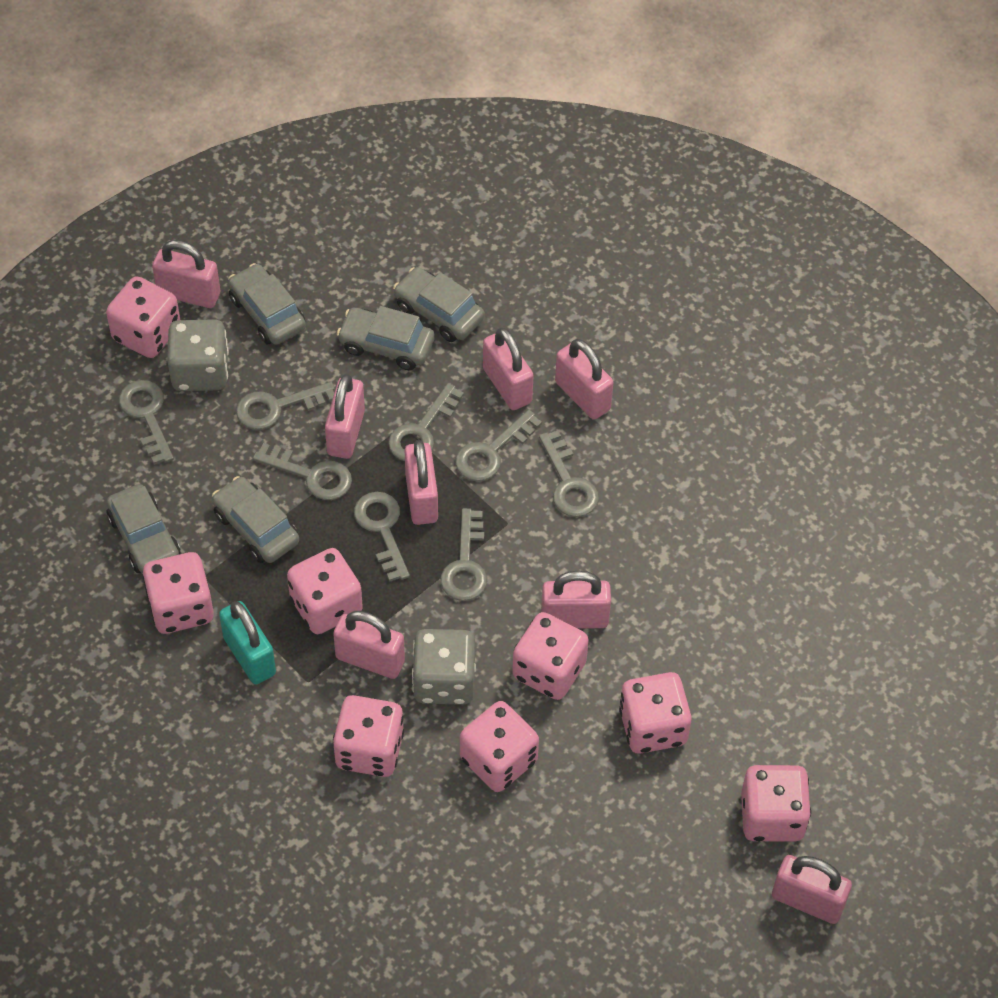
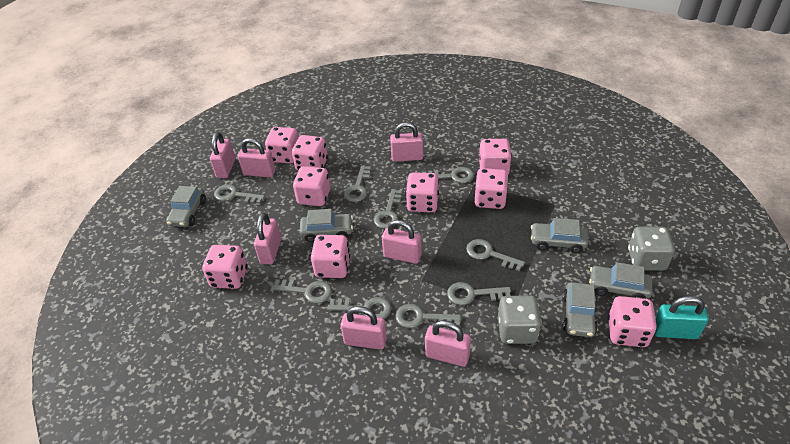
grey key: 8 -> 9
pink dice: 8 -> 9
pink padlock: 8 -> 7

